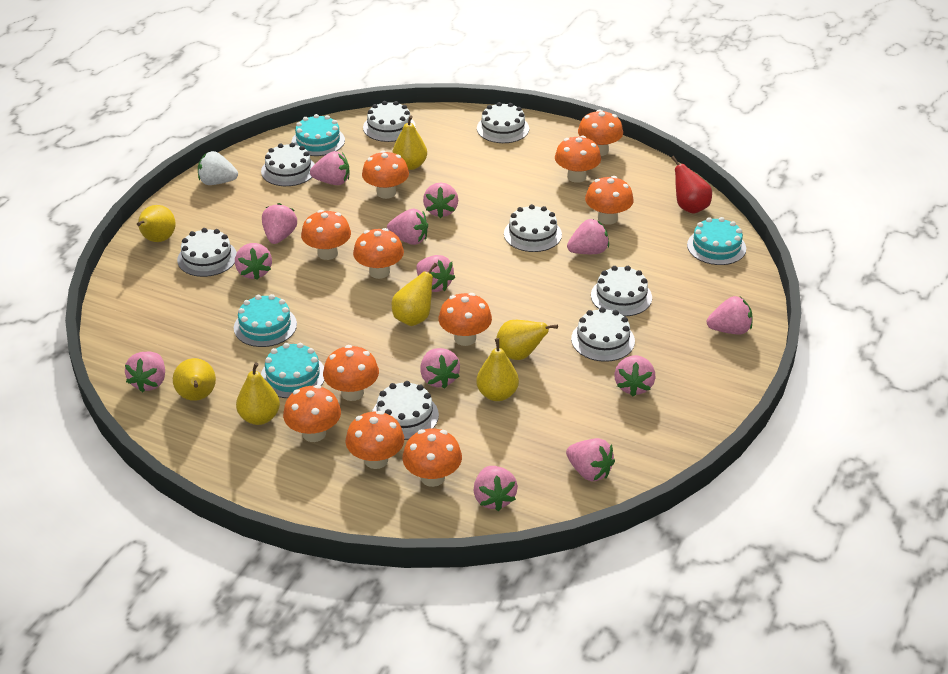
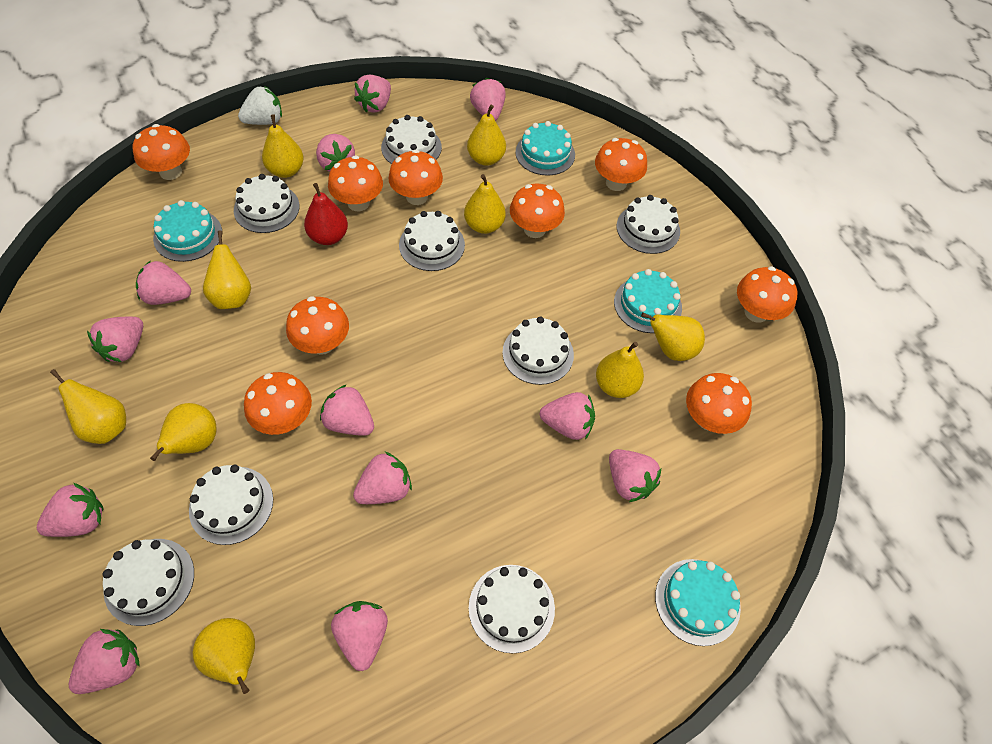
orange mushroom: 11 -> 9
pink strawberry: 13 -> 12
yellow pear: 7 -> 9

